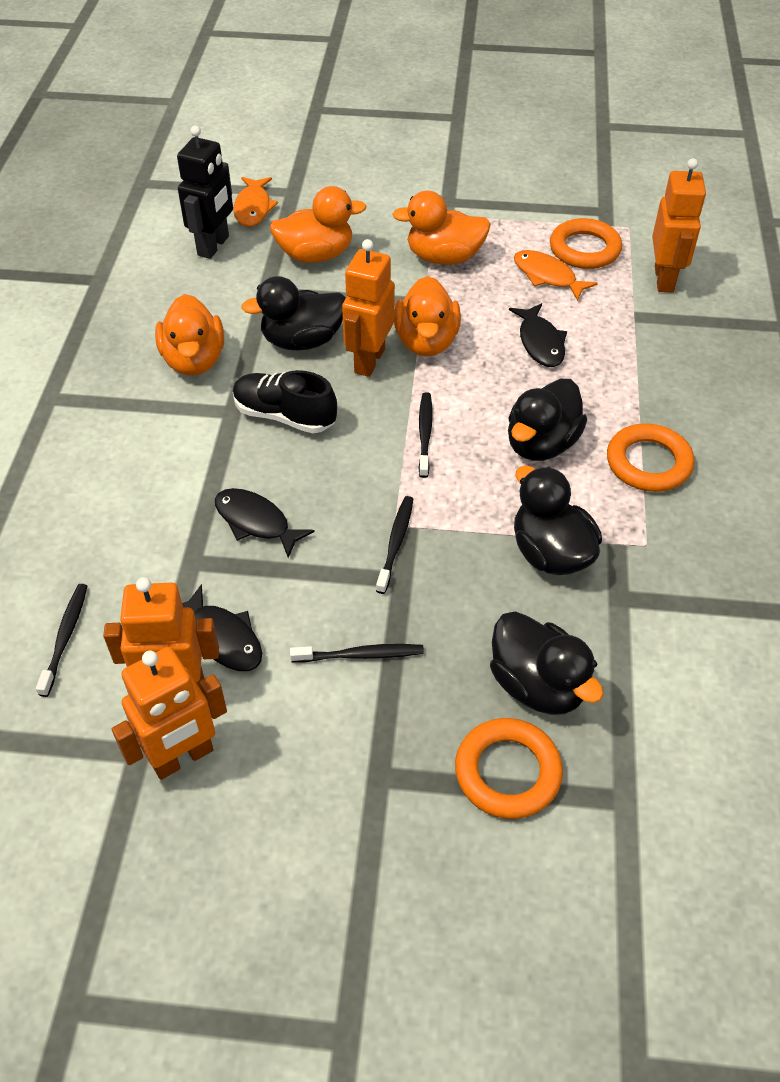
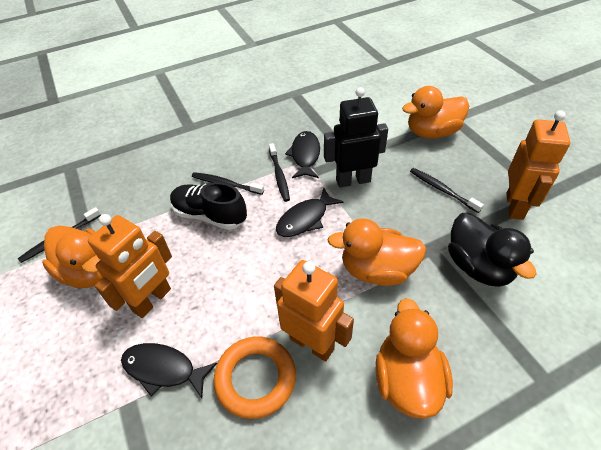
black duck: 4 -> 1
orange fish: 2 -> 0
orange ring: 3 -> 1
orange robot: 4 -> 3

